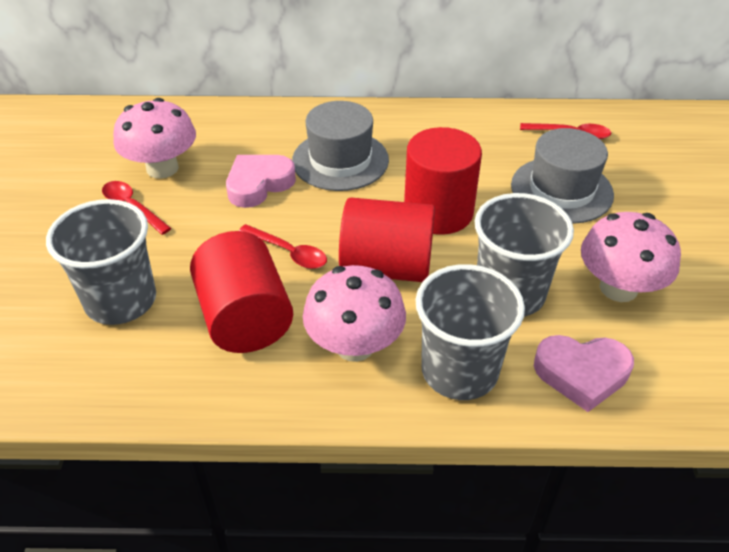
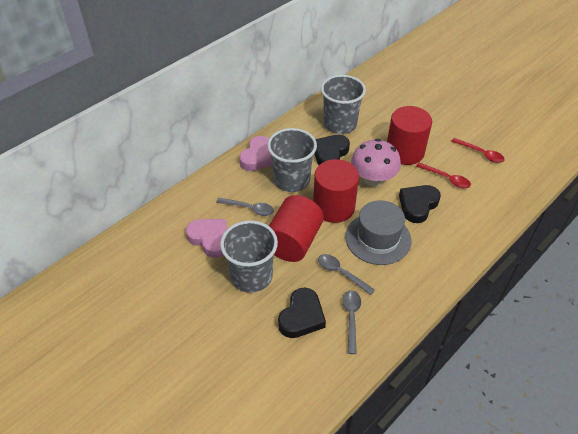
black heart: 0 -> 3
grey hat: 2 -> 1
grey spoon: 0 -> 3
pink mushroom: 3 -> 1
red spoon: 3 -> 2

